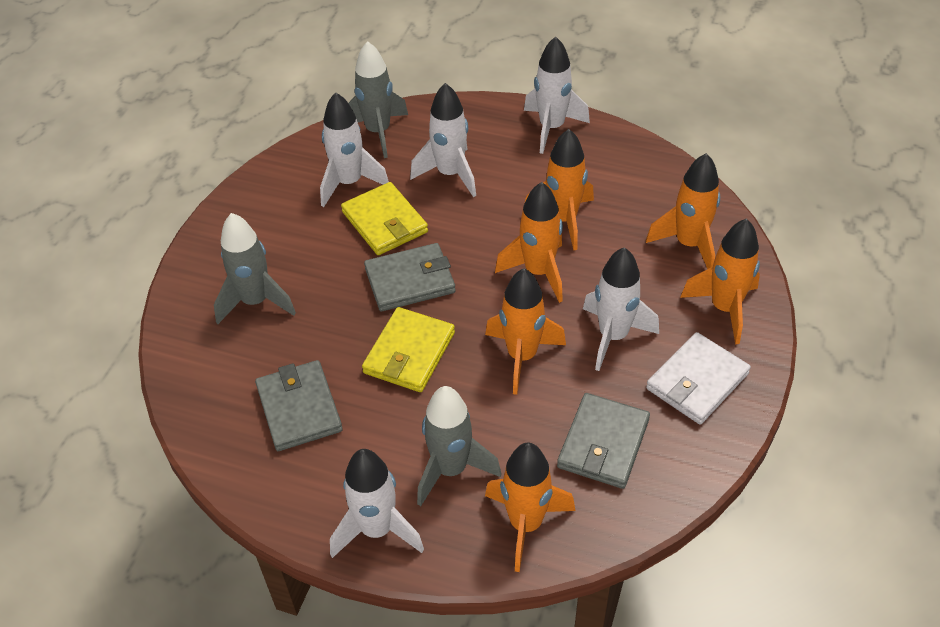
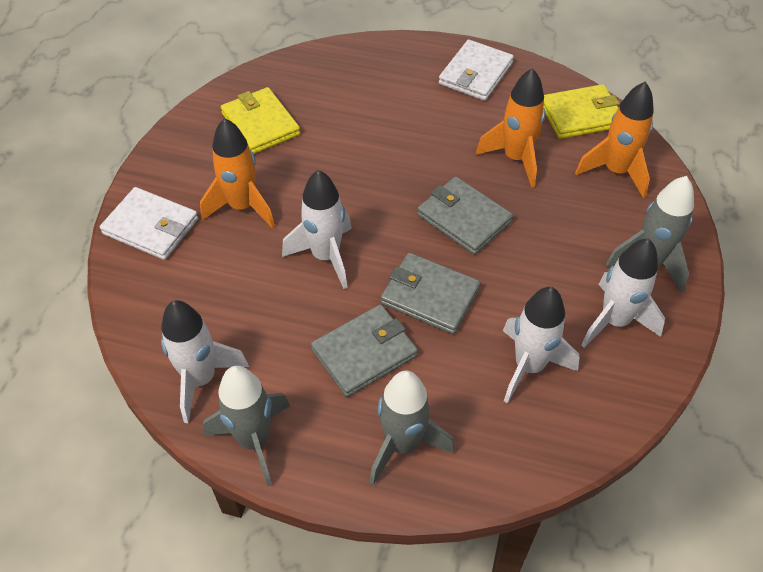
orange rocket: 6 -> 3
white rocket: 5 -> 4
white wallet: 1 -> 2

